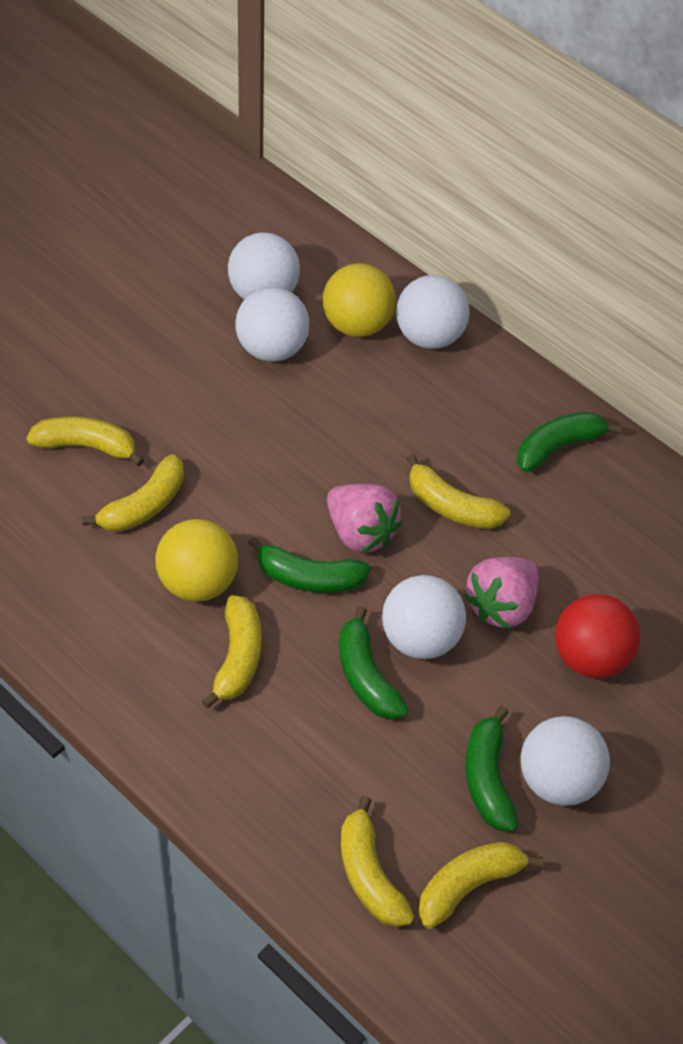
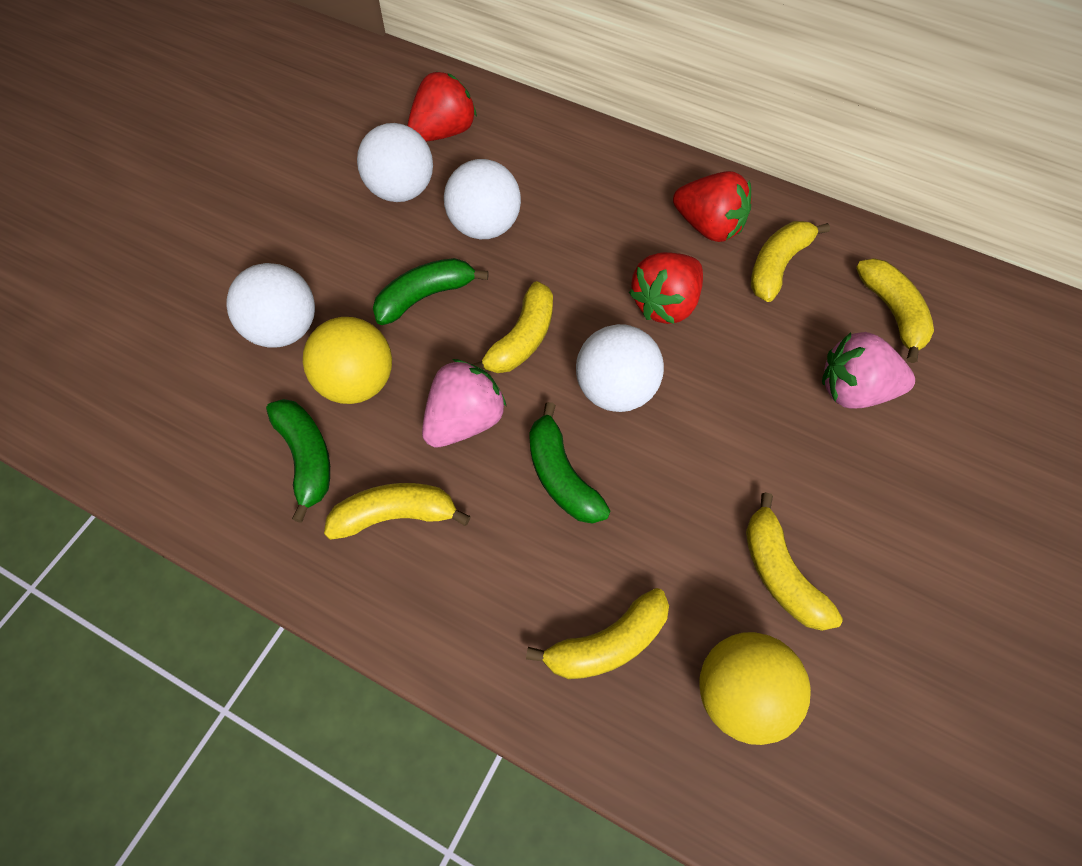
green banana: 4 -> 3
red ball: 1 -> 0
red strawberry: 0 -> 3
white ball: 5 -> 4

